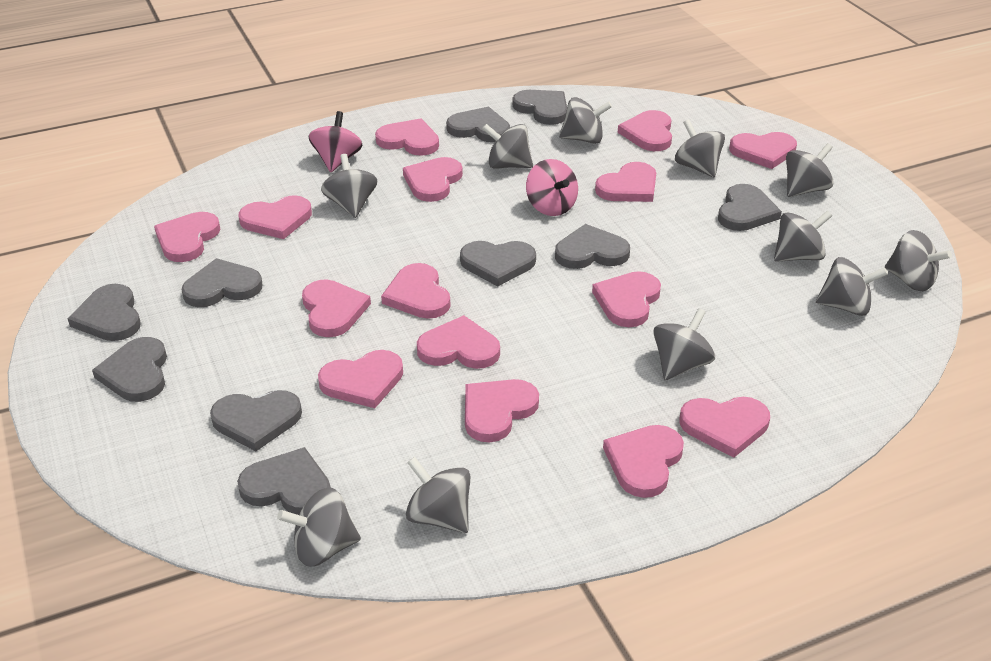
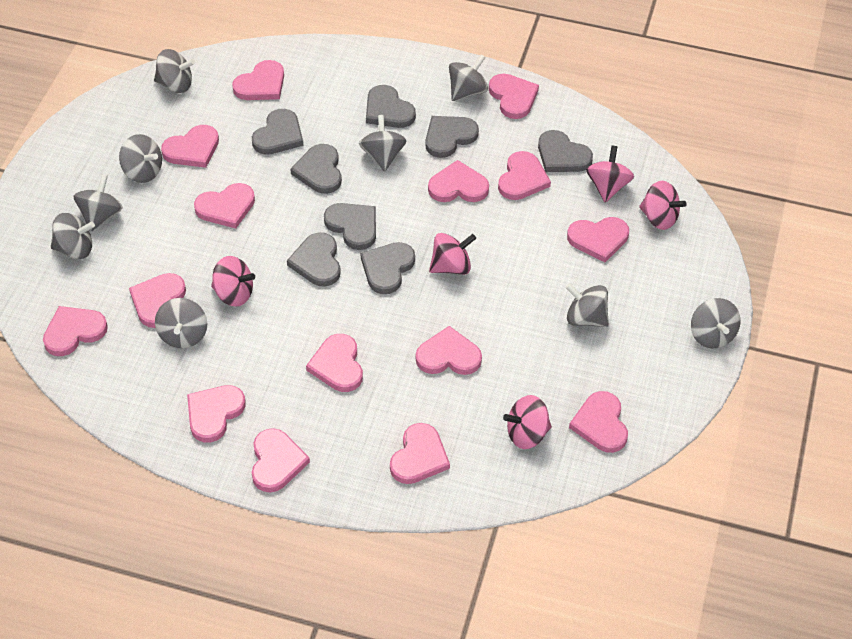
grey heart: 10 -> 8
grey spinning top: 11 -> 9
pink spinning top: 2 -> 5

